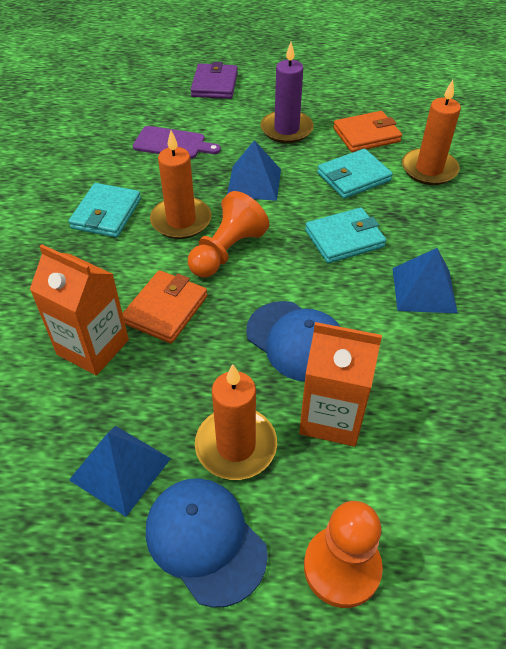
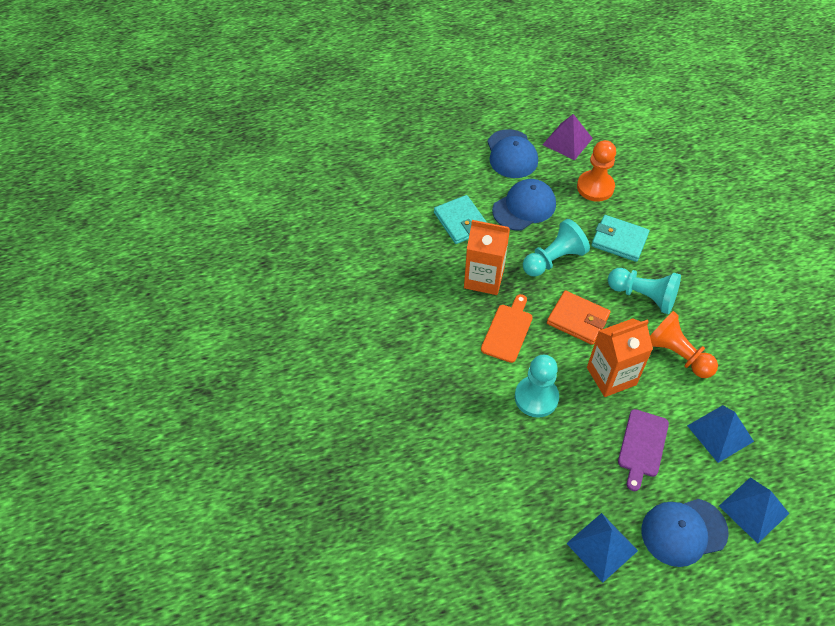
blue cap: 2 -> 3
orange candle: 3 -> 0
orange cutting board: 0 -> 1
orange wallet: 2 -> 1
purple candle: 1 -> 0
purple pyramid: 0 -> 1
purple wallet: 1 -> 0
turquoise pawn: 0 -> 3
turquoise wallet: 3 -> 2

